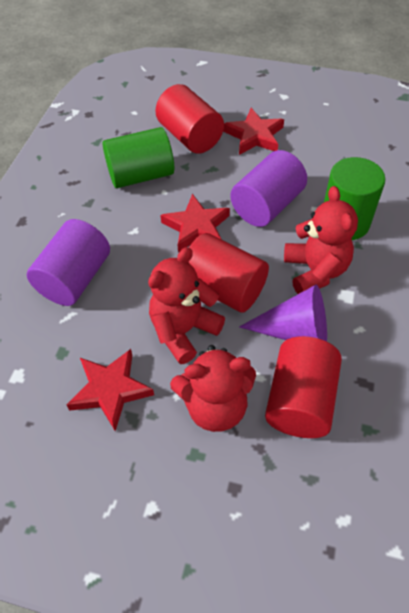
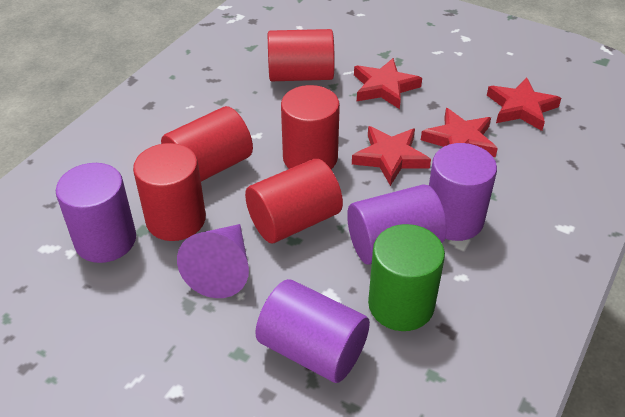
green cylinder: 2 -> 1
purple cylinder: 2 -> 4
red cylinder: 3 -> 5
red star: 3 -> 4
red teddy bear: 3 -> 0

